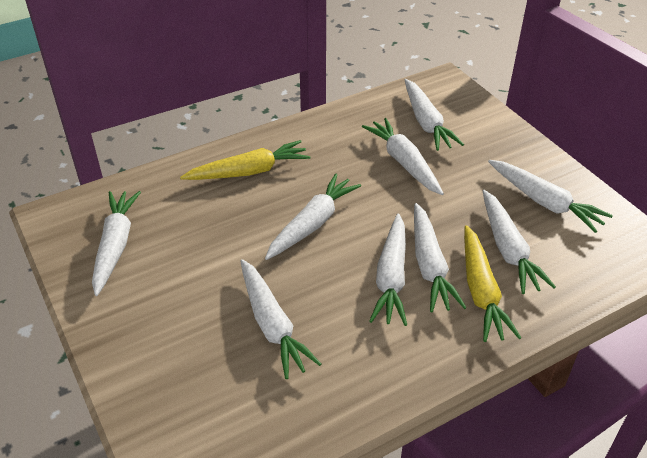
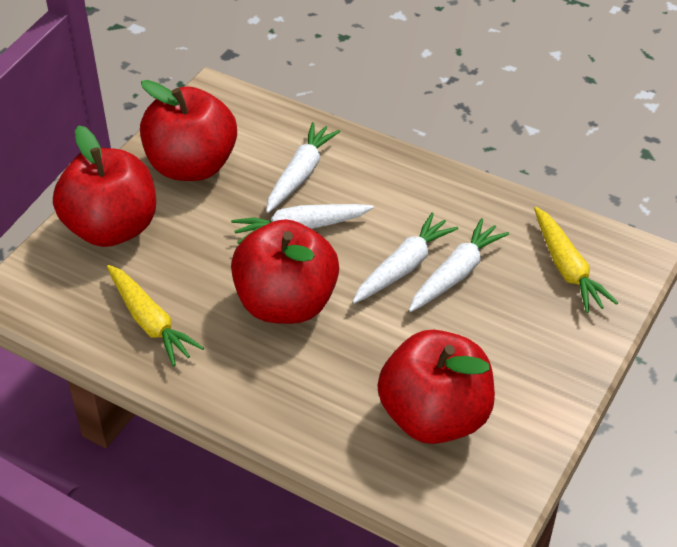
red apple: 0 -> 4
white carrot: 9 -> 4

